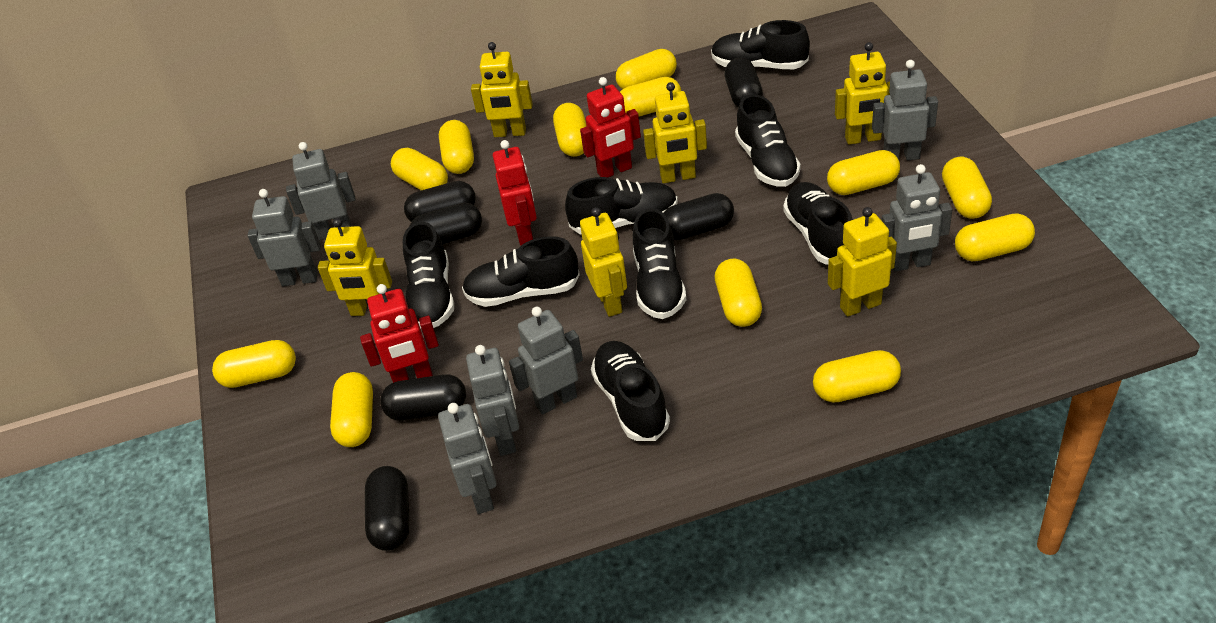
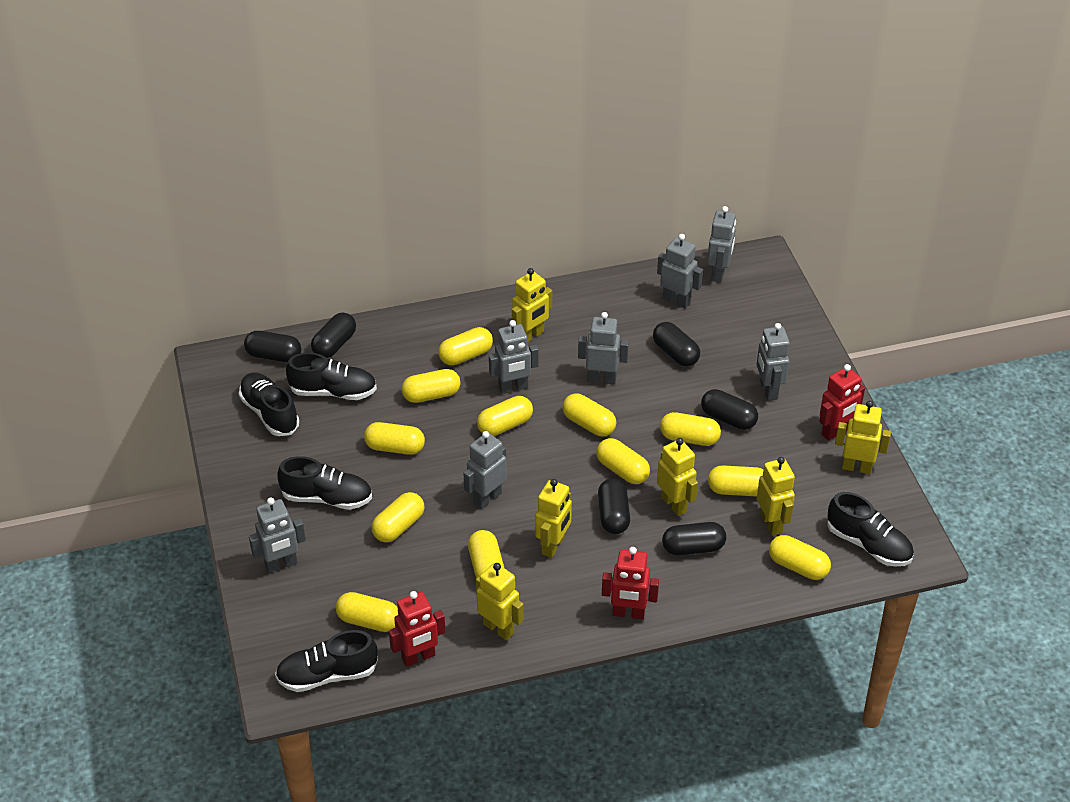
black shoe: 8 -> 5

